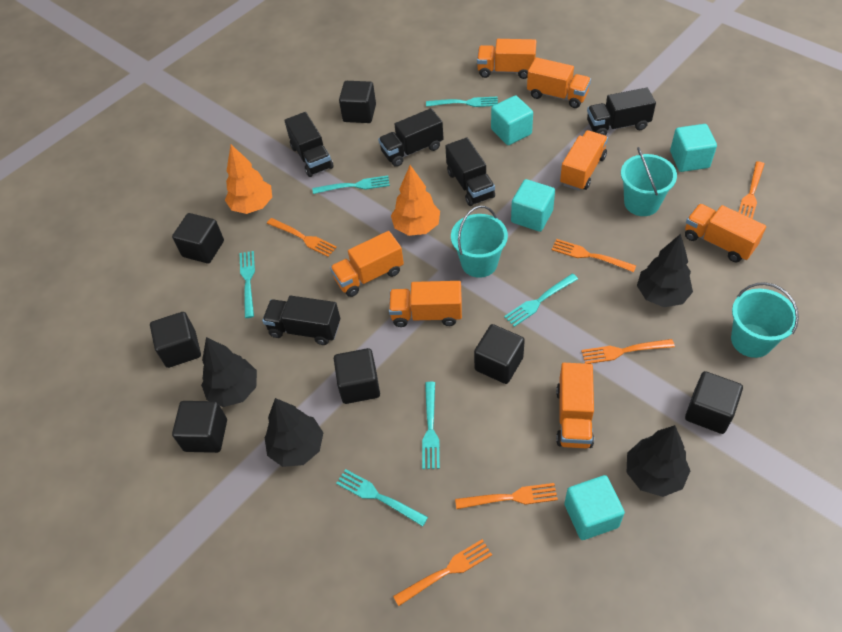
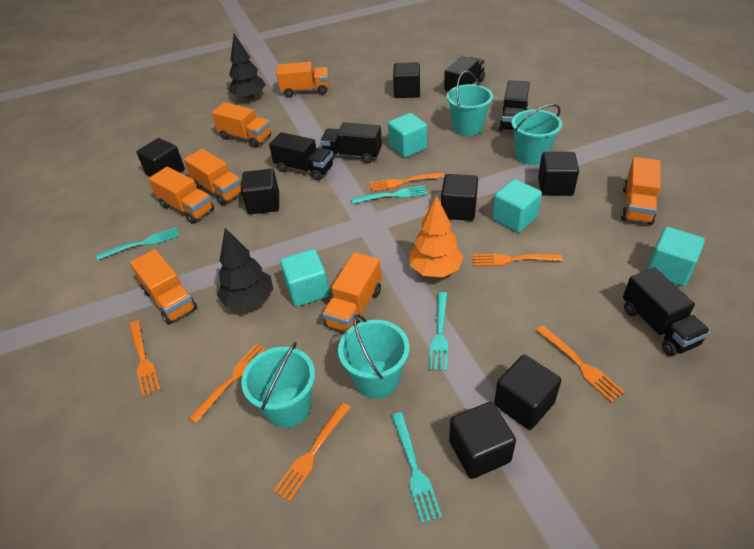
black tree: 4 -> 2
orange tree: 2 -> 1
turquoise bucket: 3 -> 4
turquoise fork: 6 -> 4

